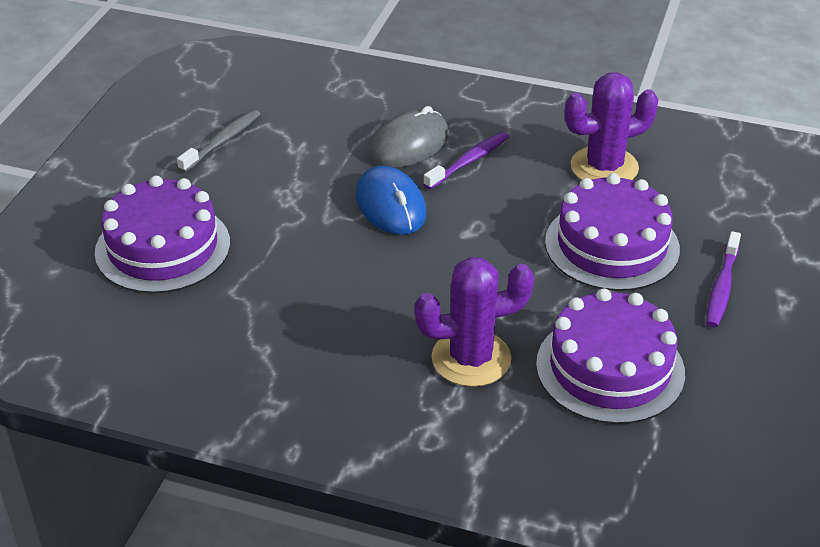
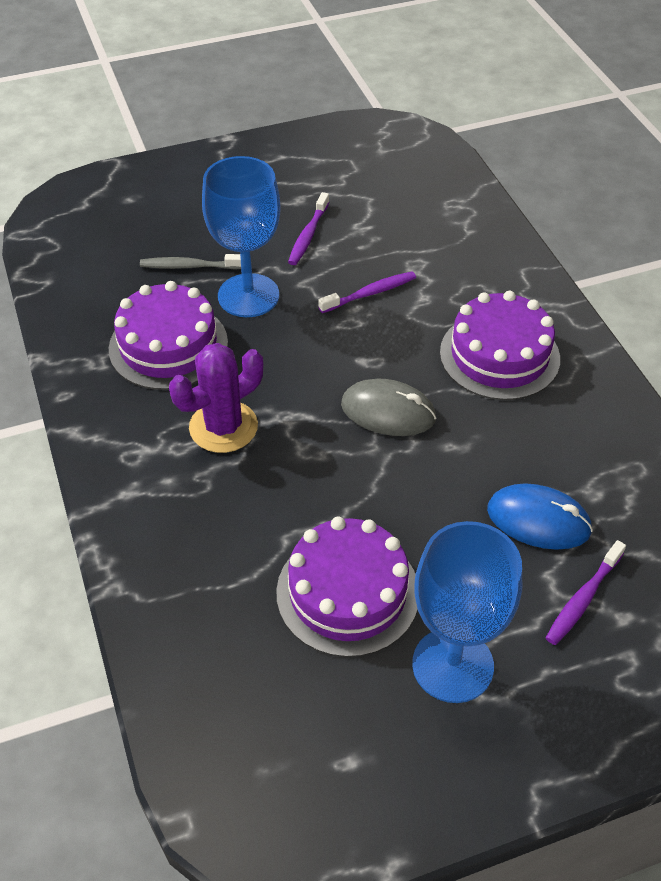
blue goblet: 0 -> 2
purple cactus: 2 -> 1
purple toothbrush: 2 -> 3

